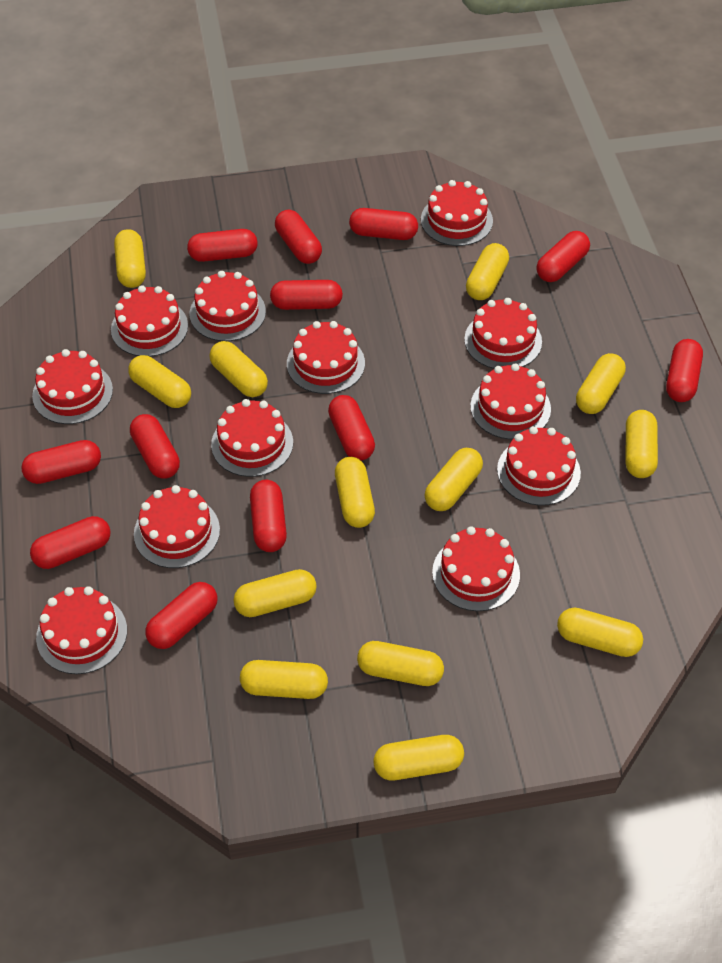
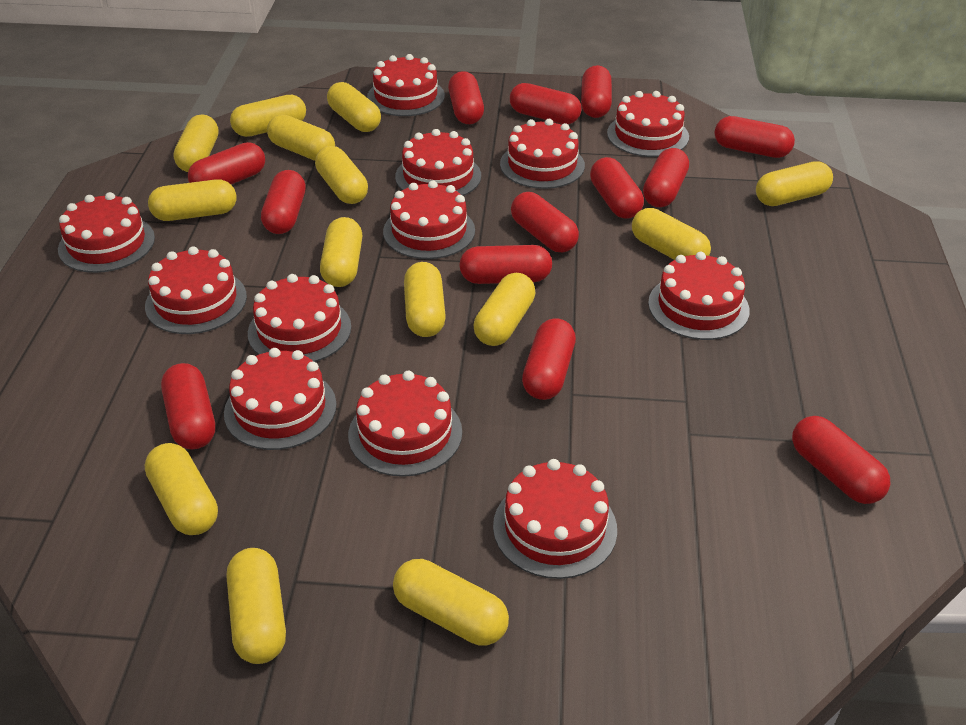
red capsule: 12 -> 13
yellow capsule: 13 -> 14

